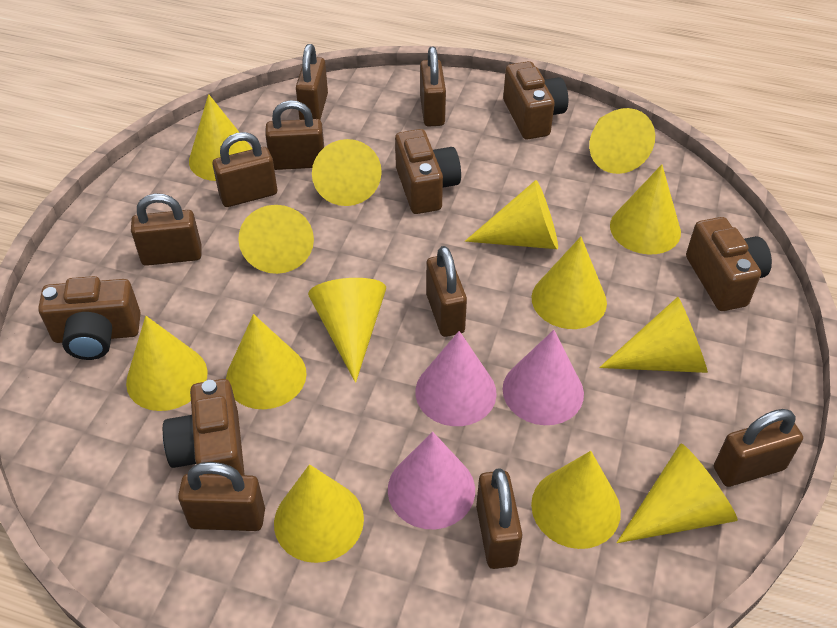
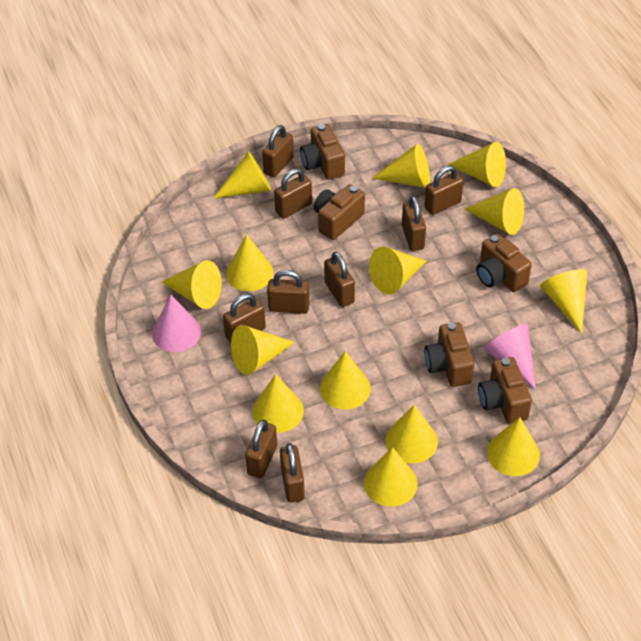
pink cone: 3 -> 2

